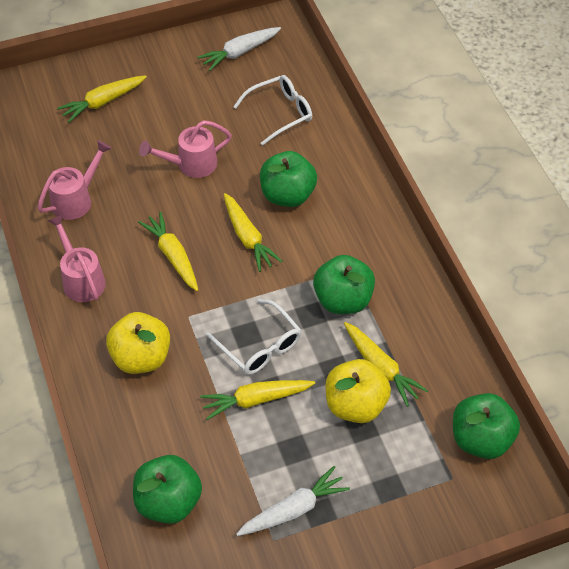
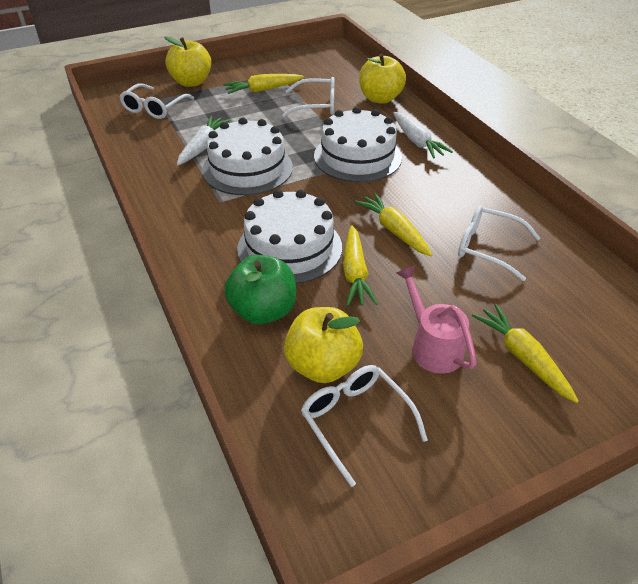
green apple: 4 -> 1
pink watering can: 3 -> 1
white cake: 0 -> 3
white glasses: 2 -> 4
yellow apple: 2 -> 3
yellow carrot: 5 -> 4

